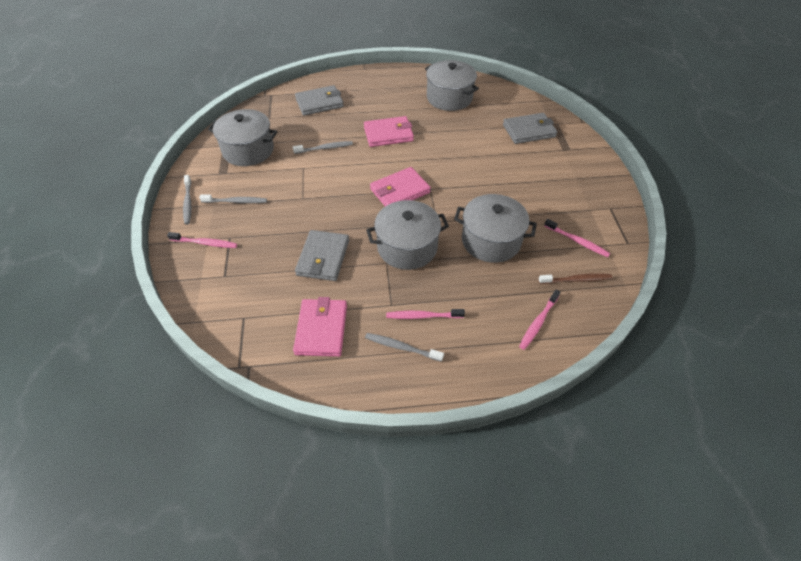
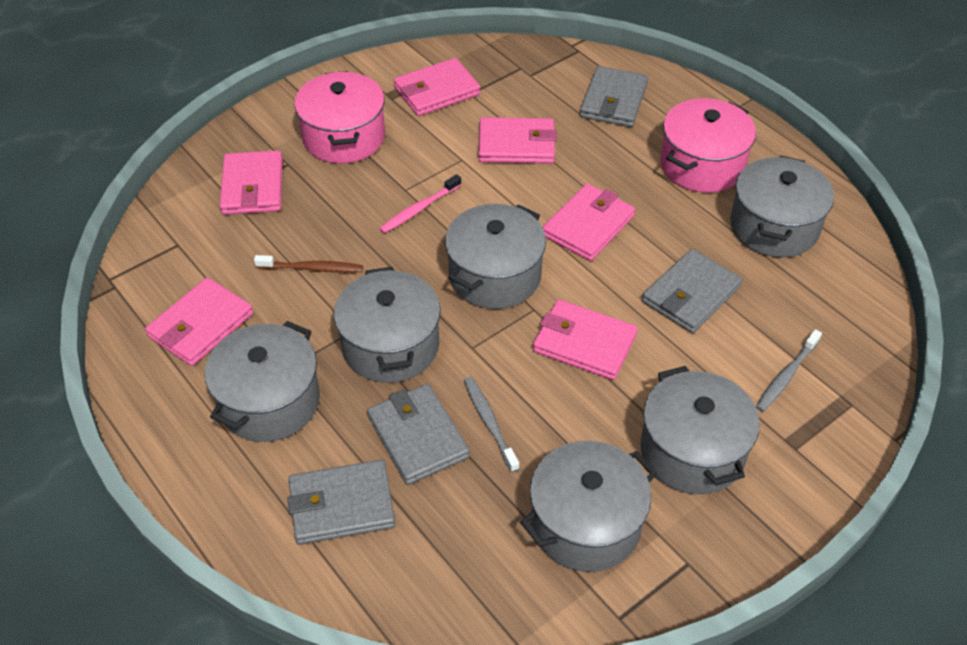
grey pot: 4 -> 6
grey toothbrush: 4 -> 2
grey wallet: 3 -> 4
pink pot: 0 -> 2
pink toothbrush: 4 -> 1
pink wallet: 3 -> 6

